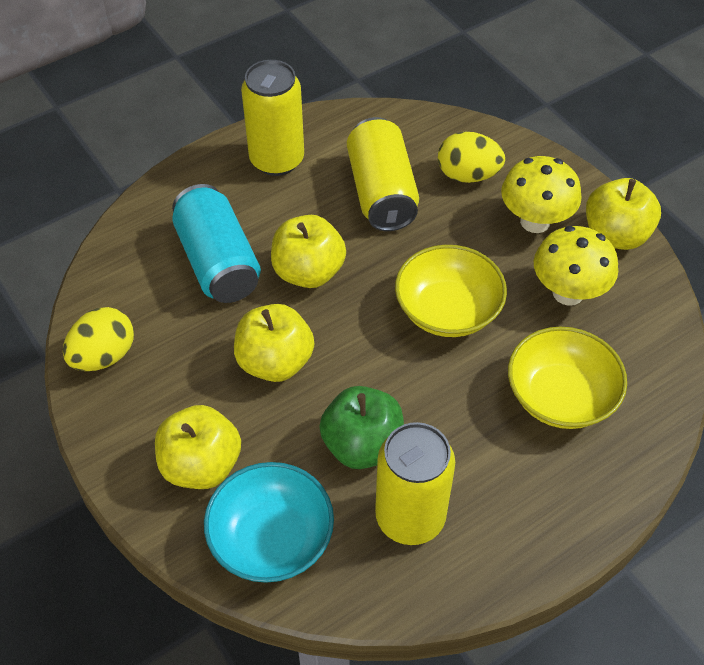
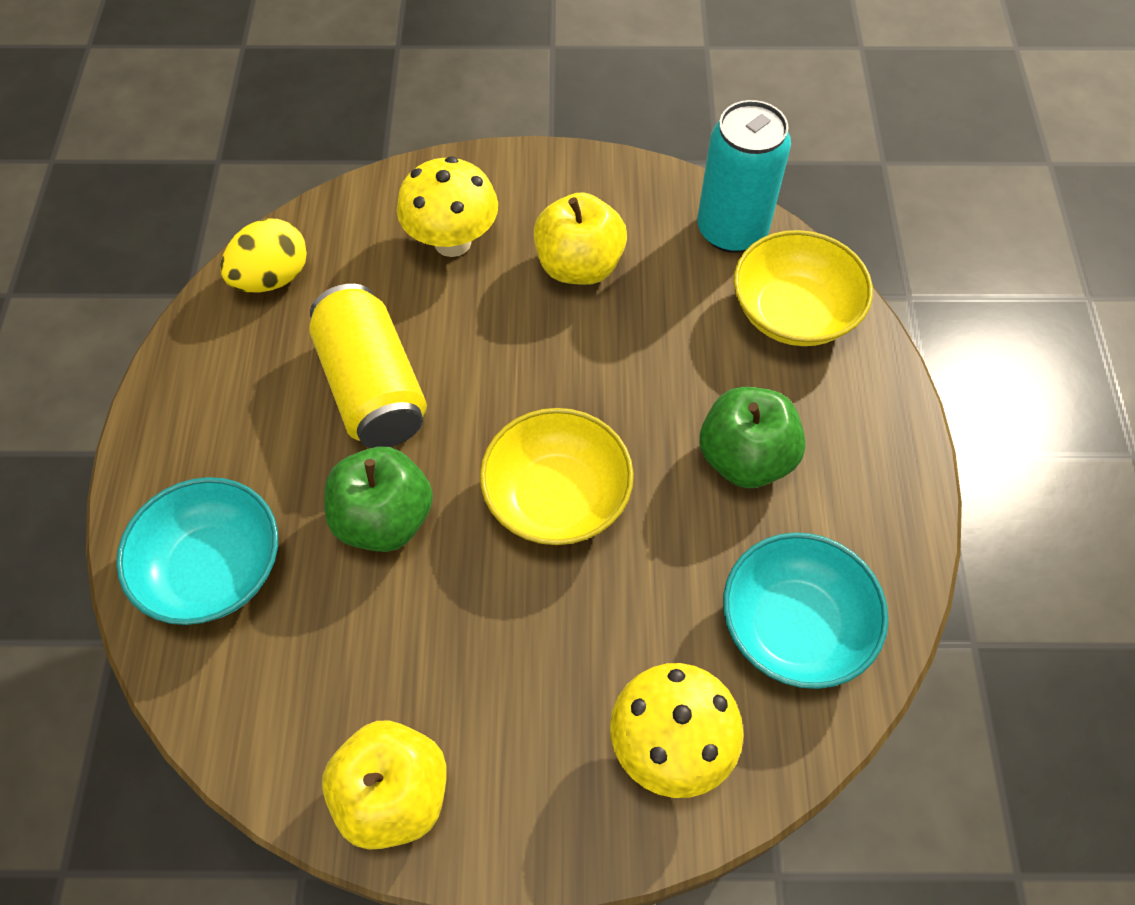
green apple: 1 -> 2
turquoise bowl: 1 -> 2
yellow apple: 4 -> 2
yellow can: 3 -> 1
yellow egg: 2 -> 1

